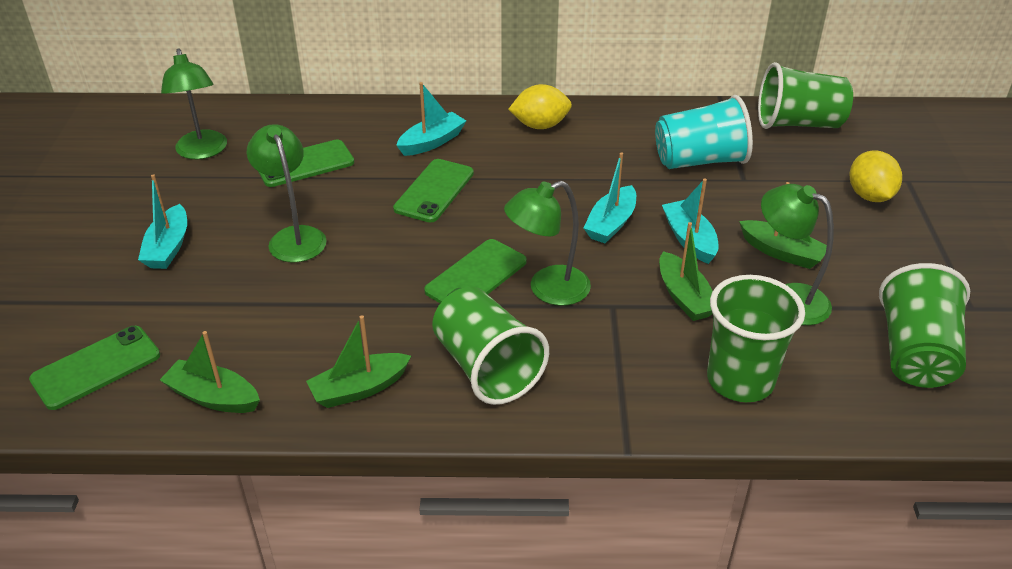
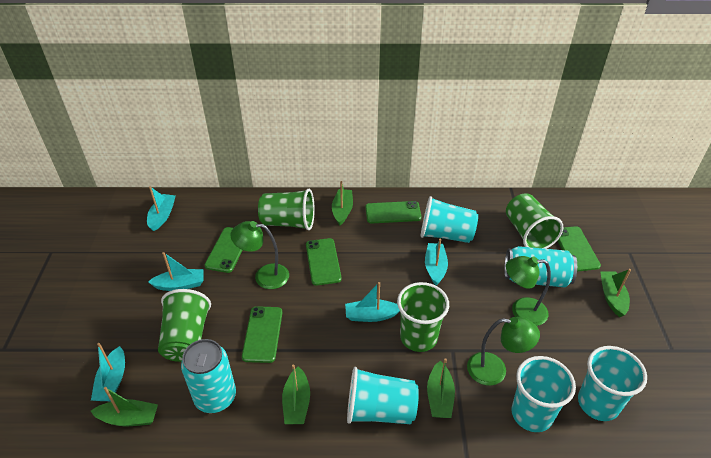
green boat: 4 -> 5
green lamp: 4 -> 3
green phone: 4 -> 5
turquoise boat: 4 -> 5
turquoise can: 0 -> 2
turquoise cup: 1 -> 4
yellow lemon: 2 -> 0

